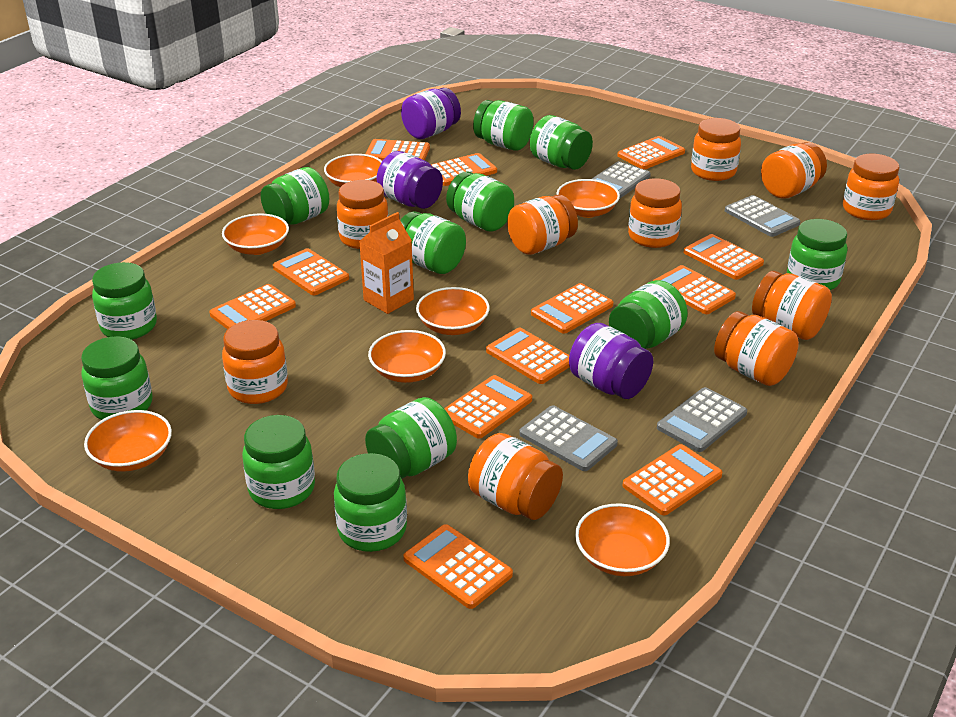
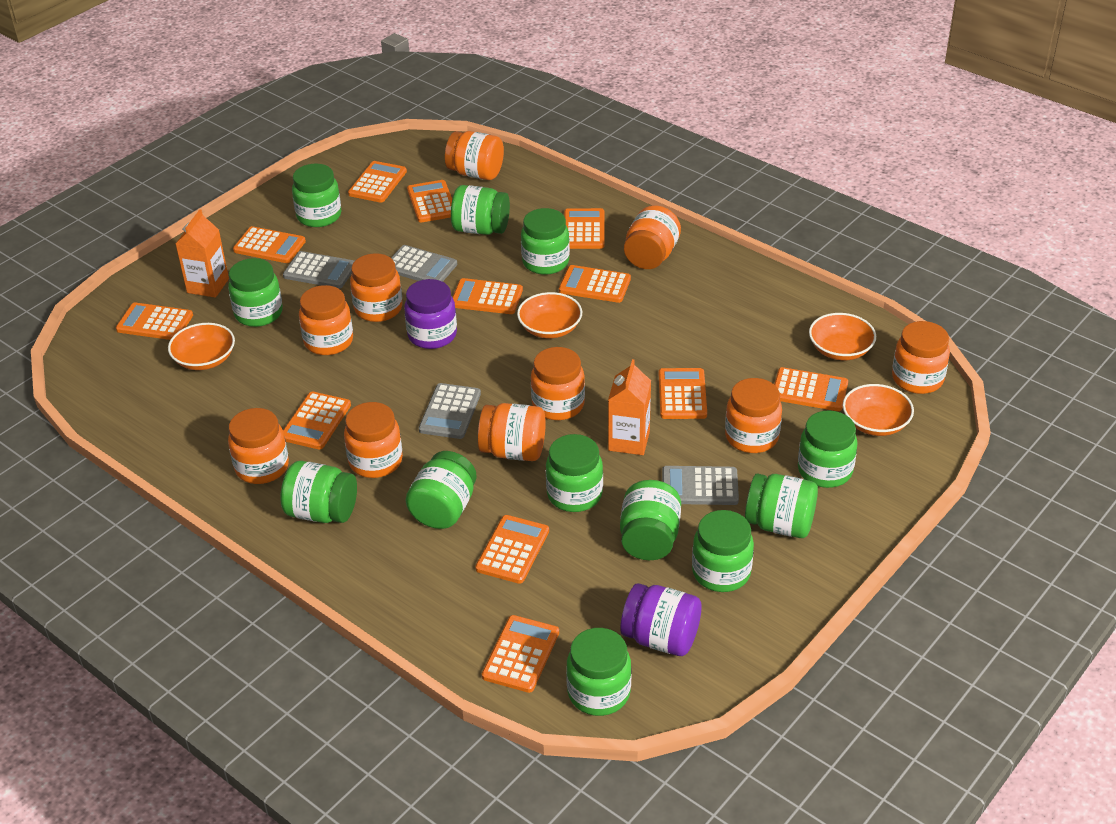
orange bowl: 7 -> 4
orange carton: 1 -> 2
purple jar: 3 -> 2

